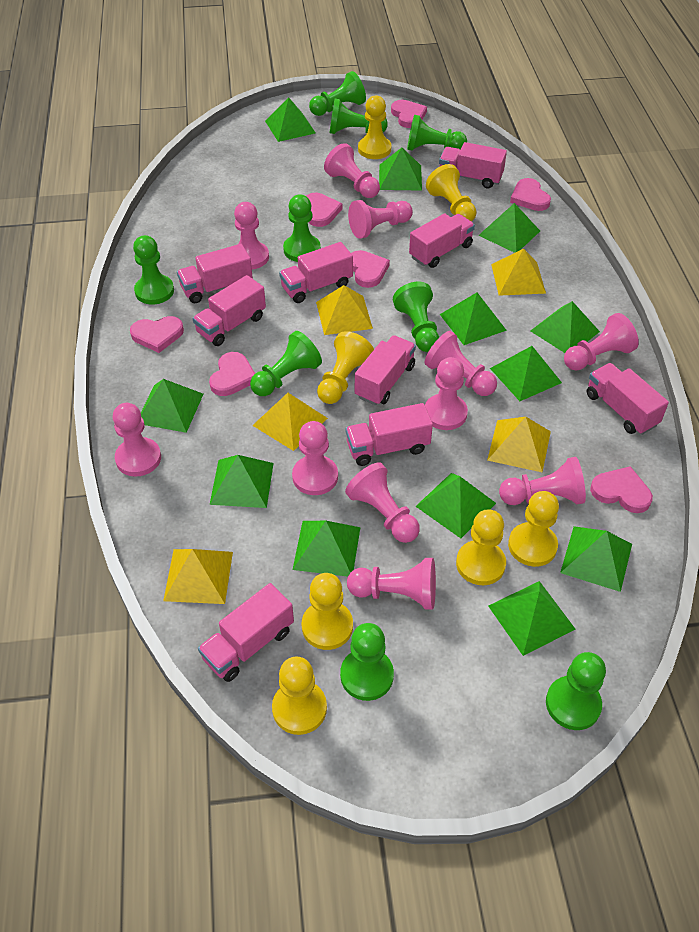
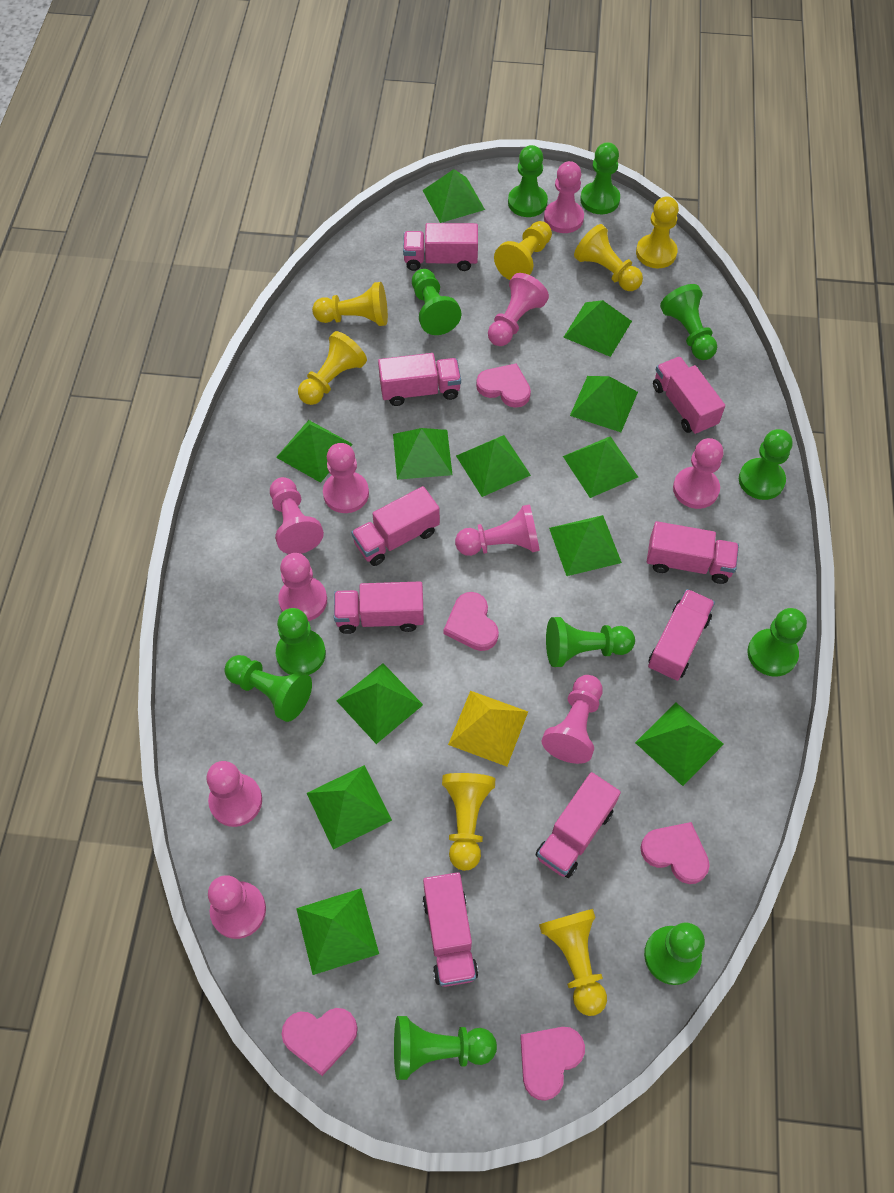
green pawn: 9 -> 11
pink heart: 7 -> 5
pink pawn: 11 -> 10
yellow pyramid: 5 -> 1

